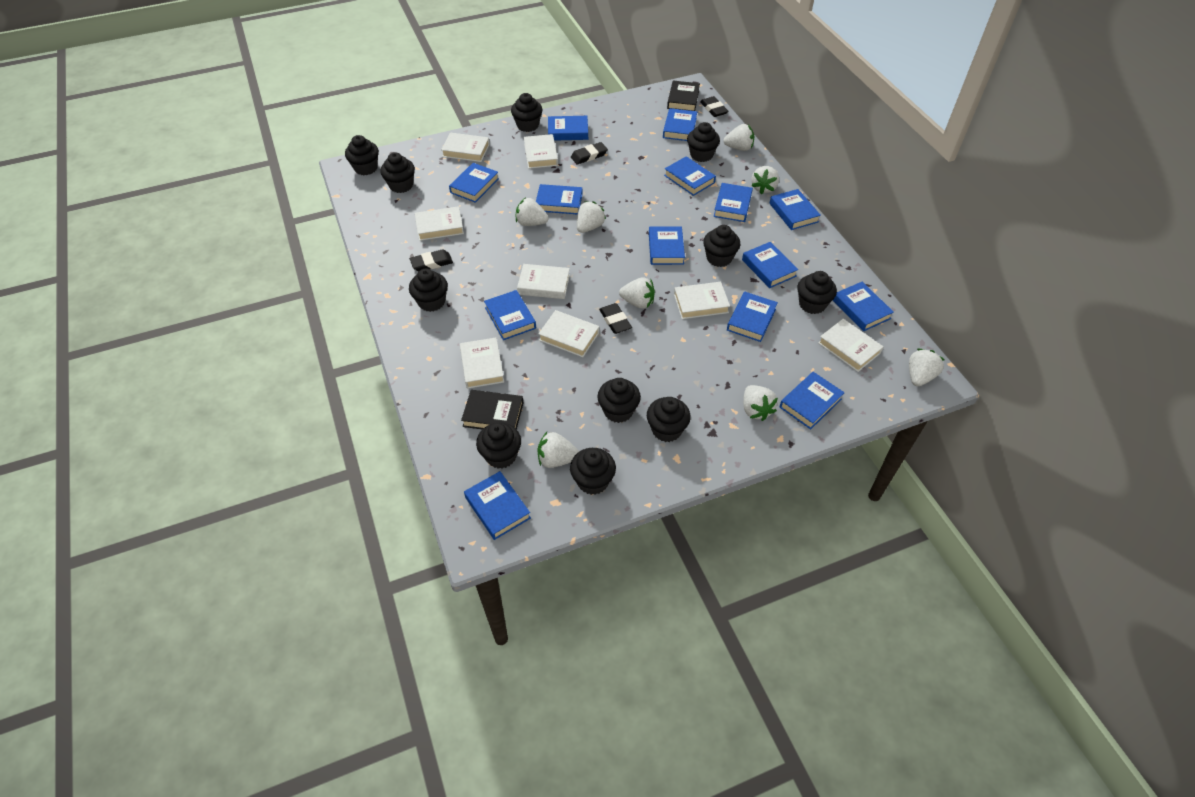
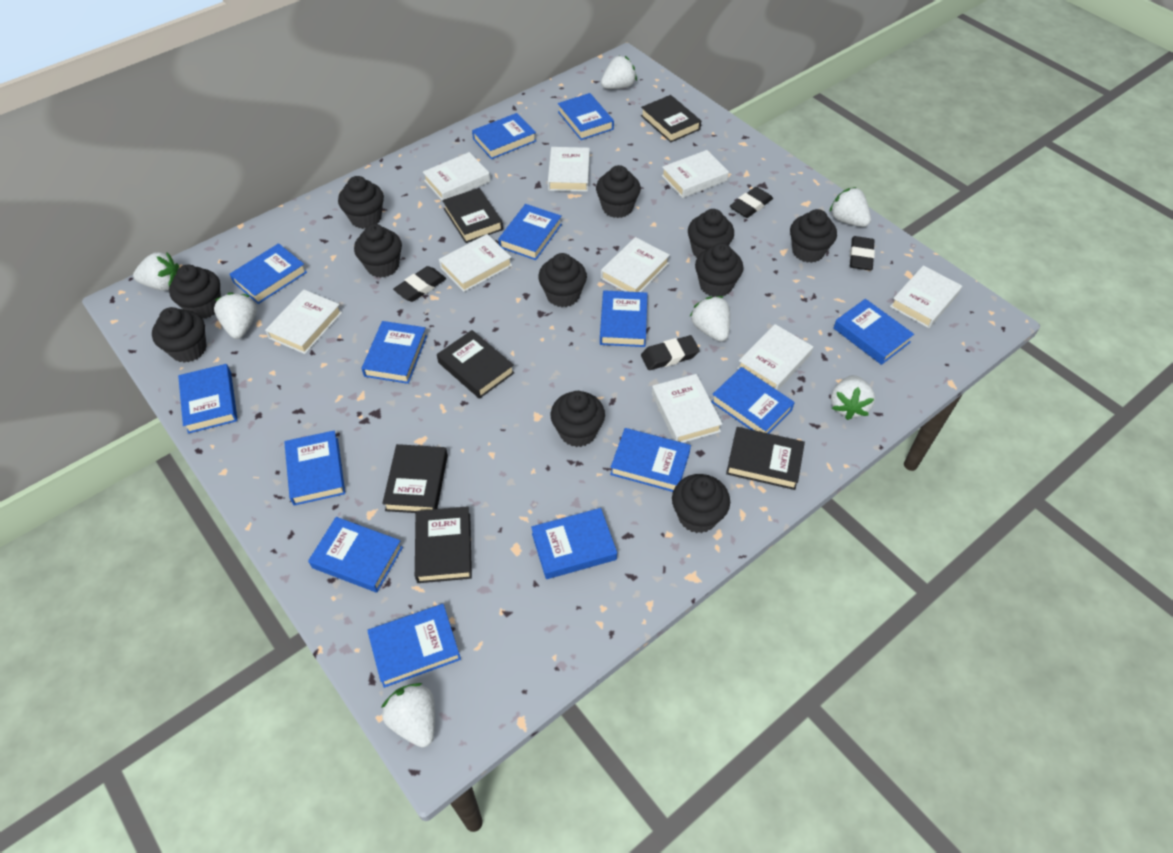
black book: 2 -> 6
white book: 8 -> 9
white strawberry: 8 -> 7

